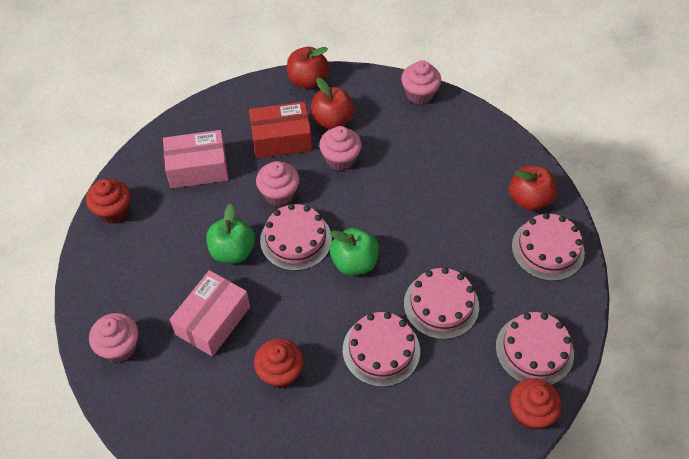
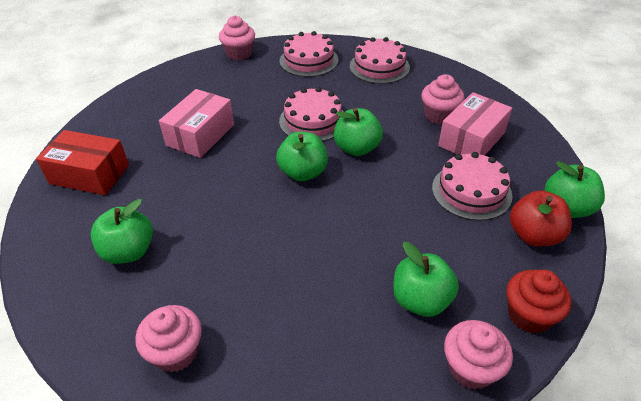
green apple: 2 -> 5
pink cake: 5 -> 4
red apple: 3 -> 1
red cupcake: 3 -> 1

